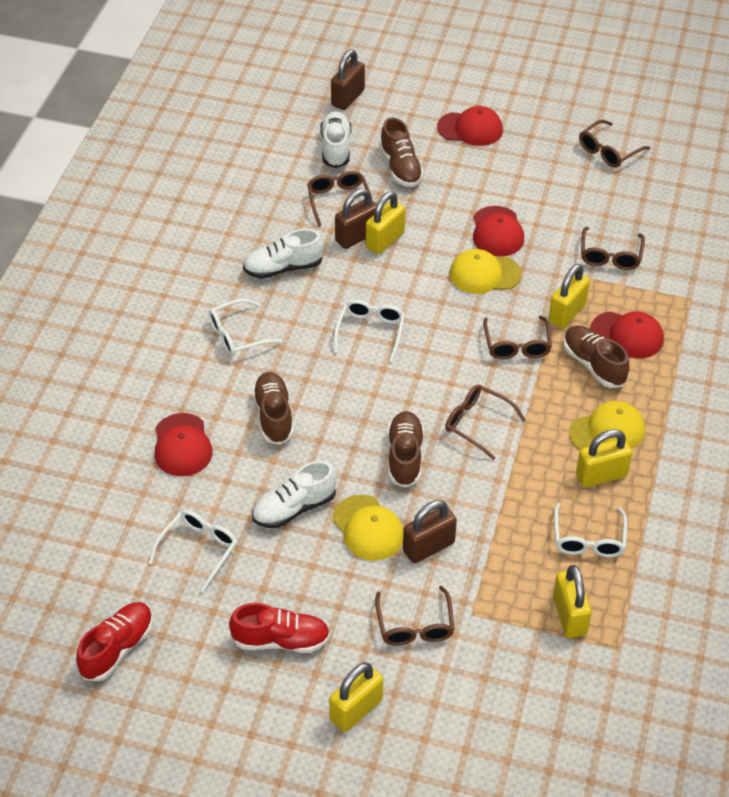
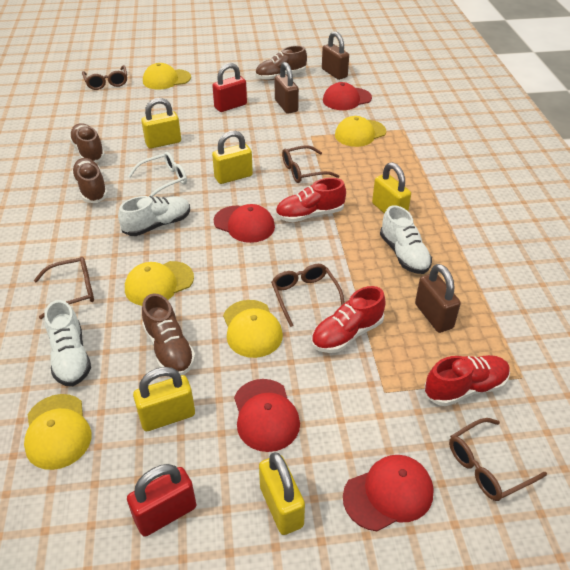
brown glasses: 6 -> 5
red padlock: 0 -> 2
red shoe: 2 -> 3
white glasses: 4 -> 1
yellow cap: 3 -> 5

